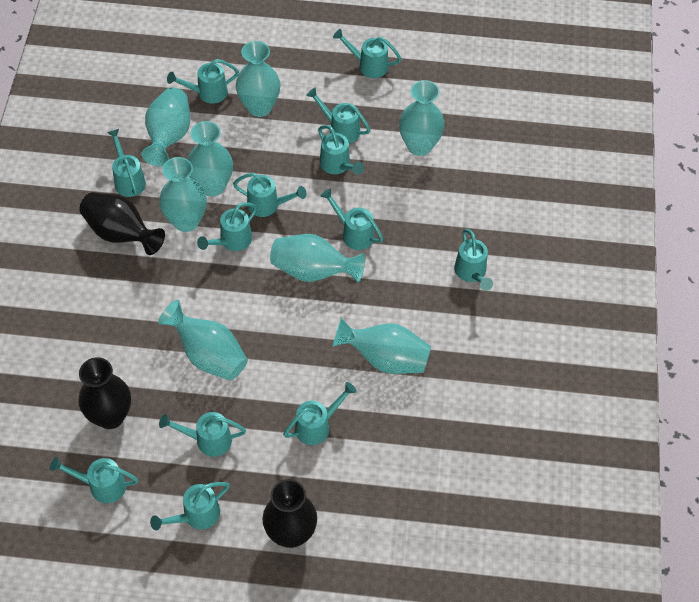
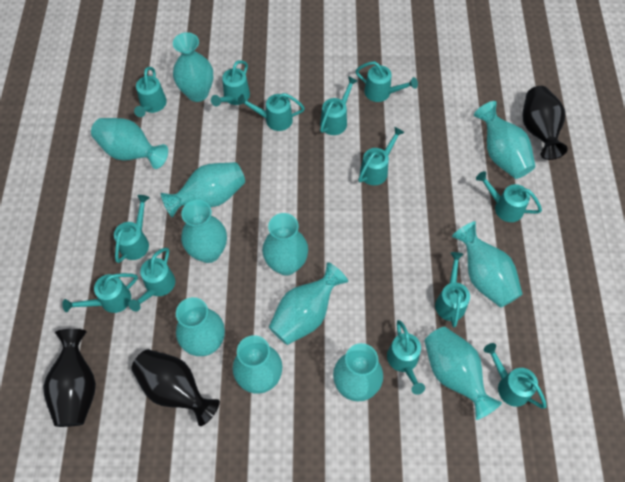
turquoise vase: 8 -> 12

